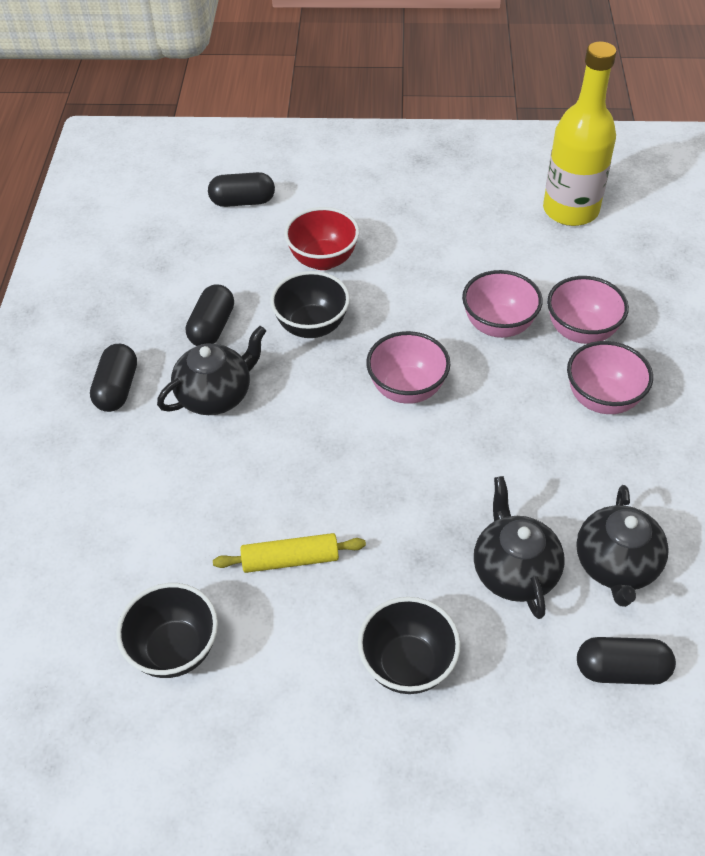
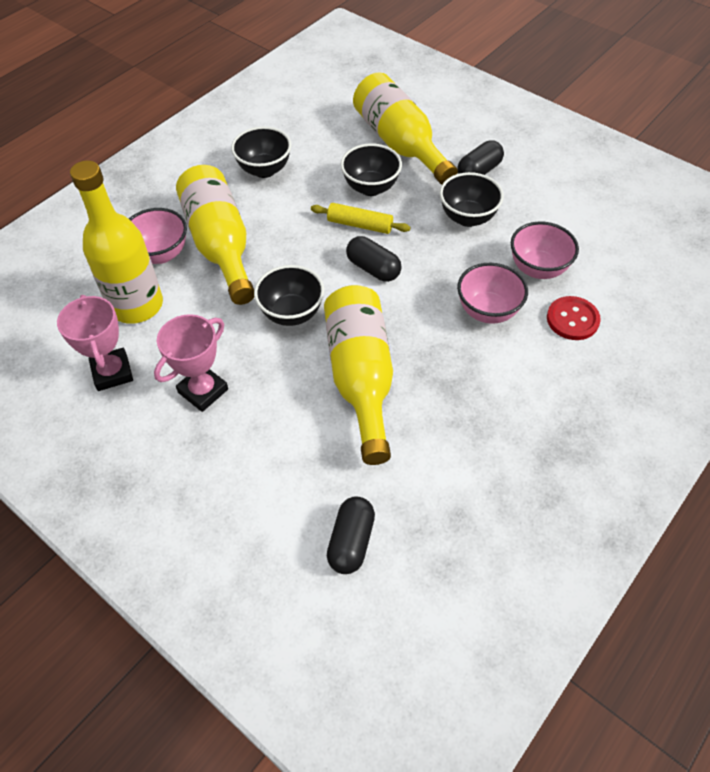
black bowl: 3 -> 4
black capsule: 4 -> 3
black teapot: 3 -> 0
pink bowl: 4 -> 3
pink trophy: 0 -> 2
red bowl: 1 -> 0
red button: 0 -> 1
yellow bottle: 1 -> 4

